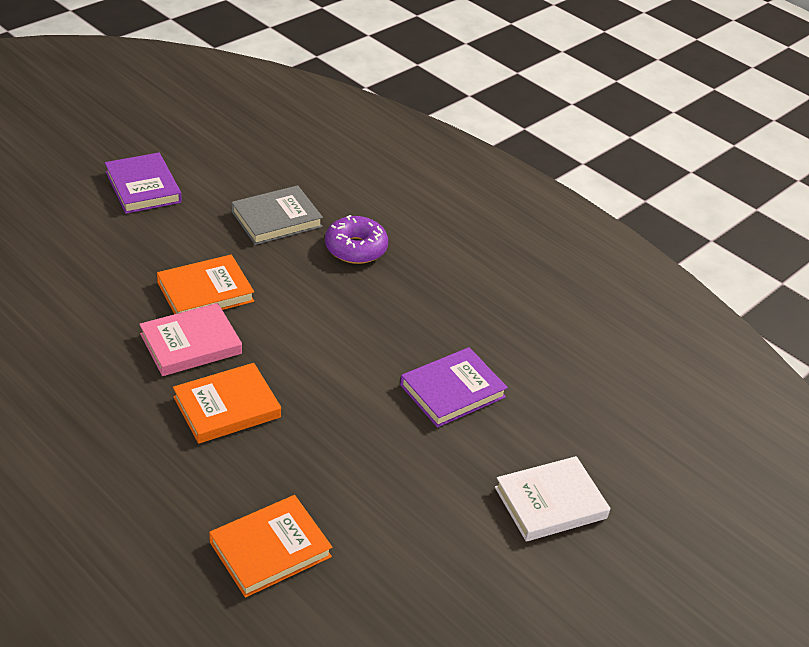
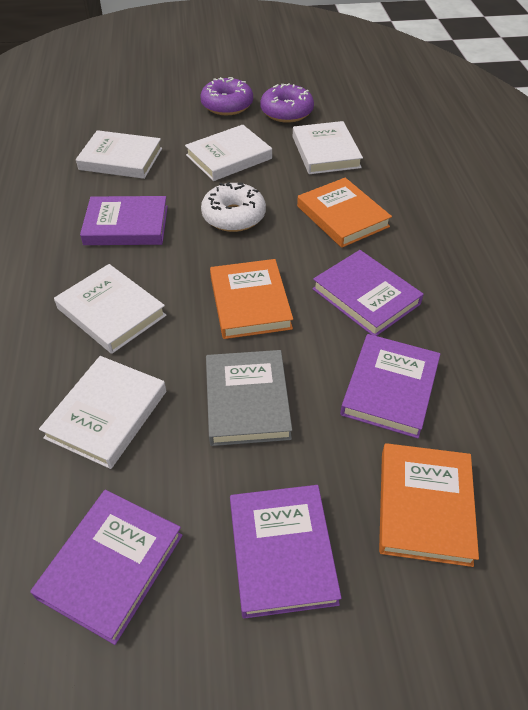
pink book: 1 -> 0
purple book: 2 -> 5
purple donut: 1 -> 2
white book: 1 -> 5
white donut: 0 -> 1

